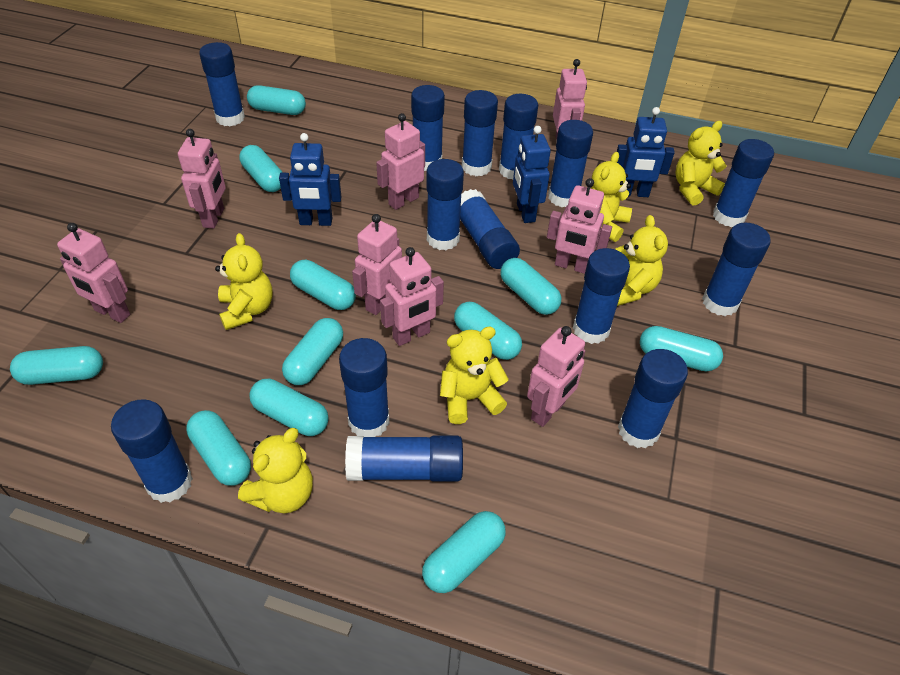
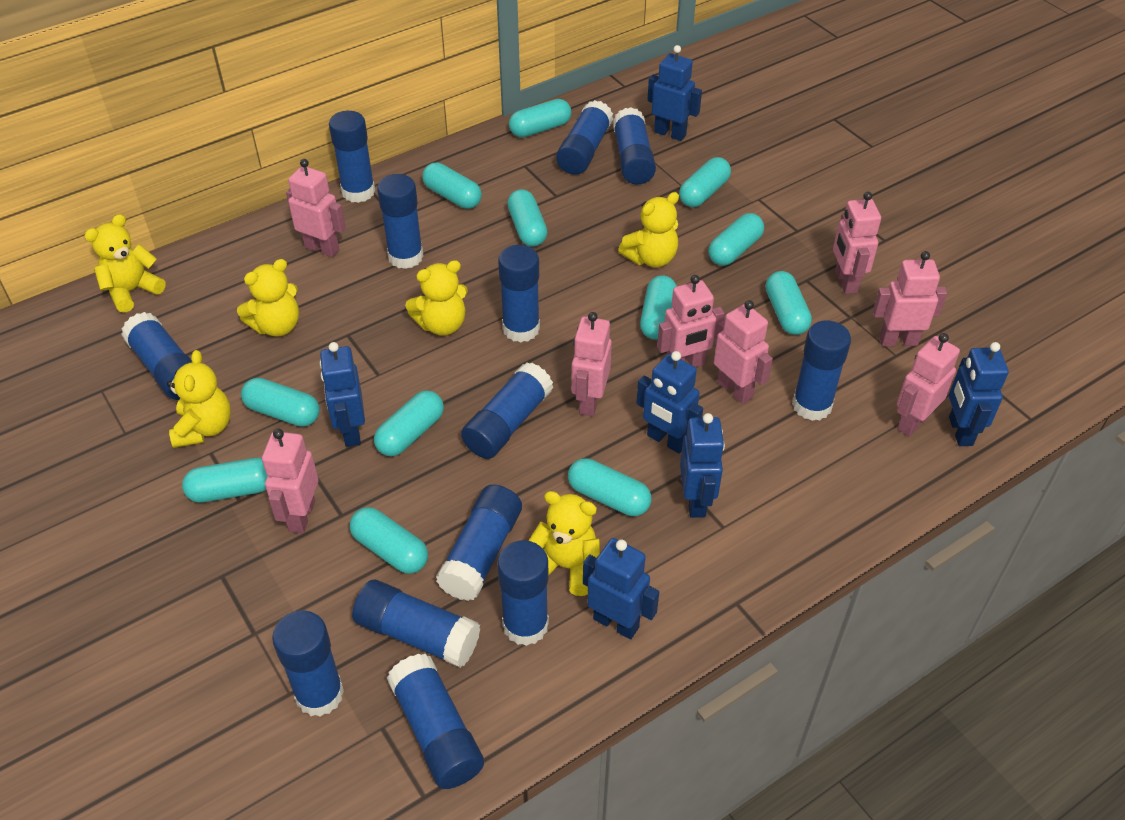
blue glue stick: 14 -> 13
blue robot: 3 -> 6
turquoise capsule: 11 -> 12

